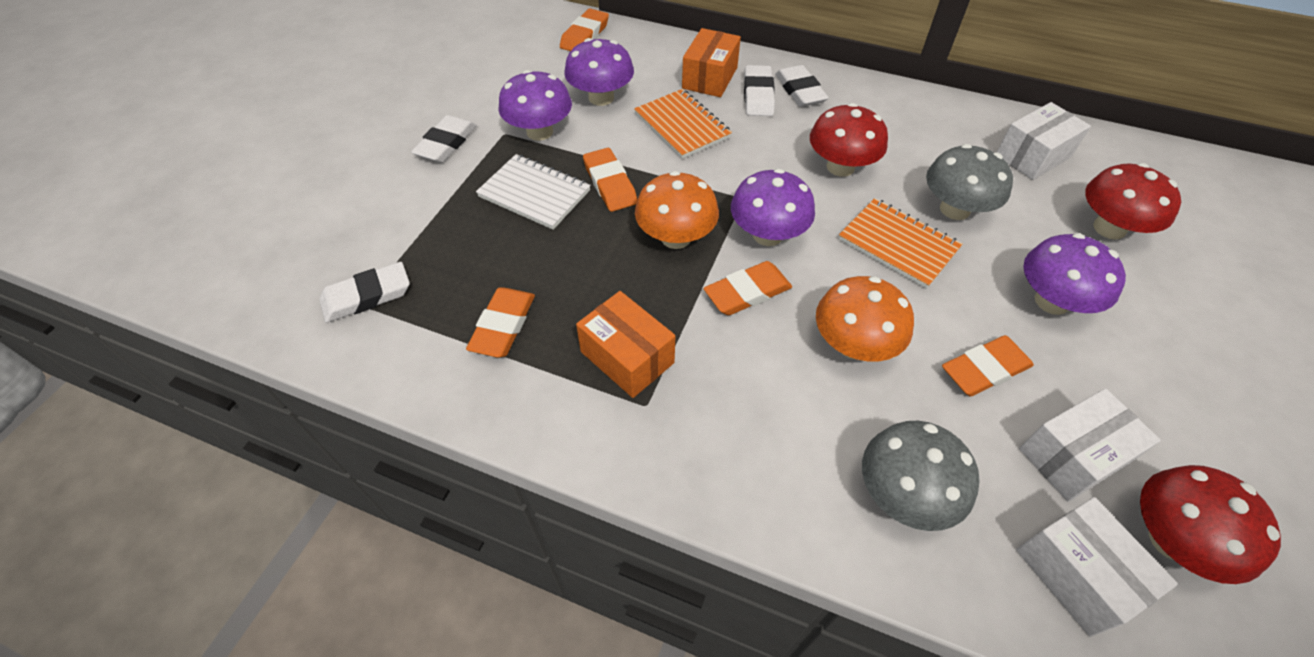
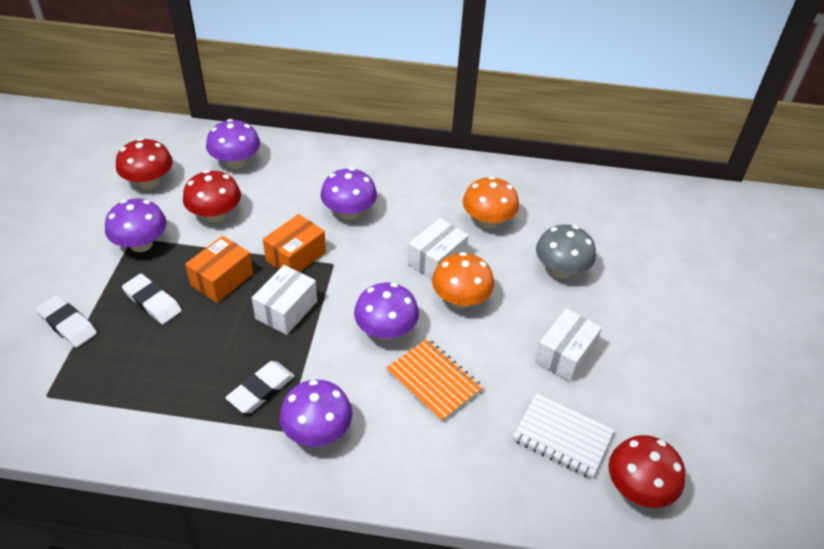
grey mushroom: 2 -> 1
orange eraser: 5 -> 0
orange notebook: 2 -> 1
purple mushroom: 4 -> 5
white eraser: 4 -> 3

